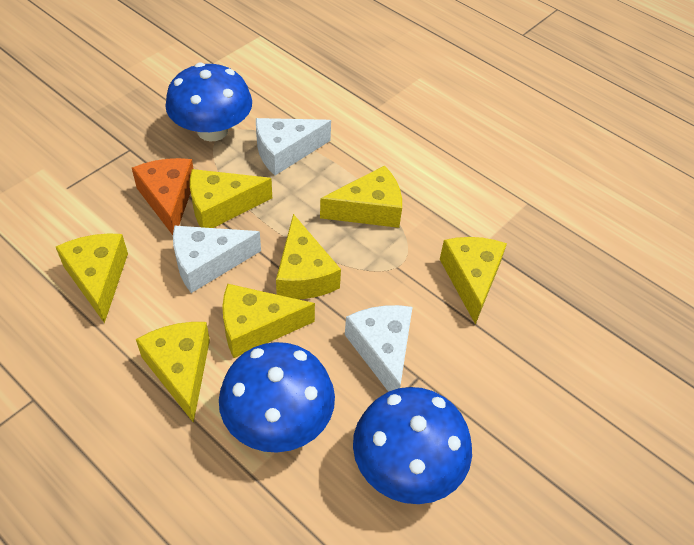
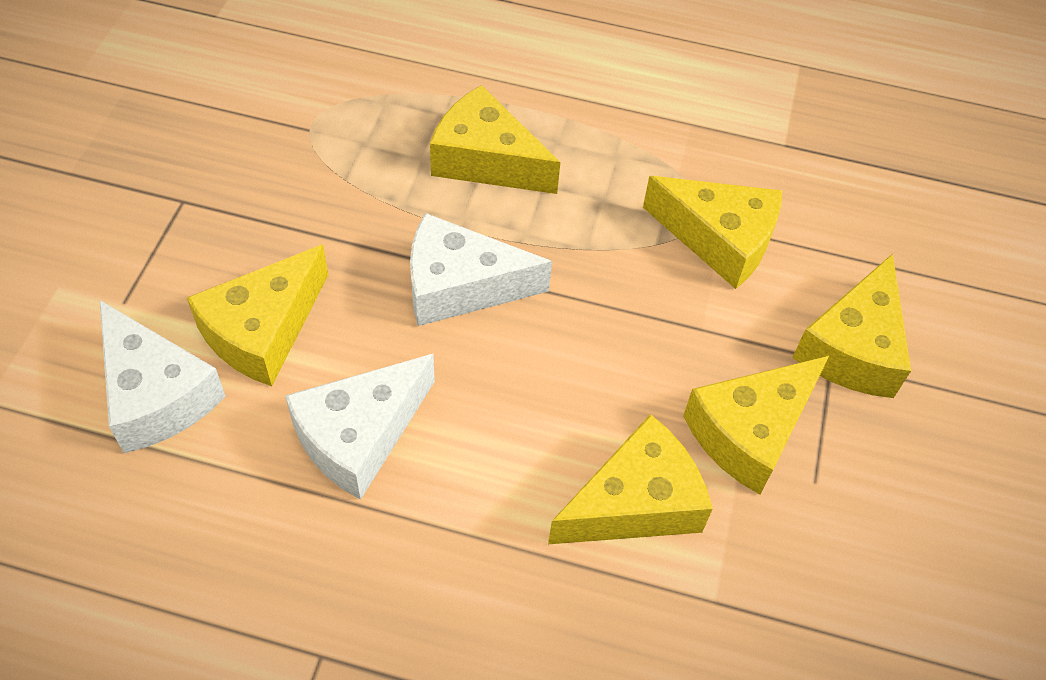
blue mushroom: 3 -> 0
orange cheese: 1 -> 0
yellow cheese: 7 -> 6

